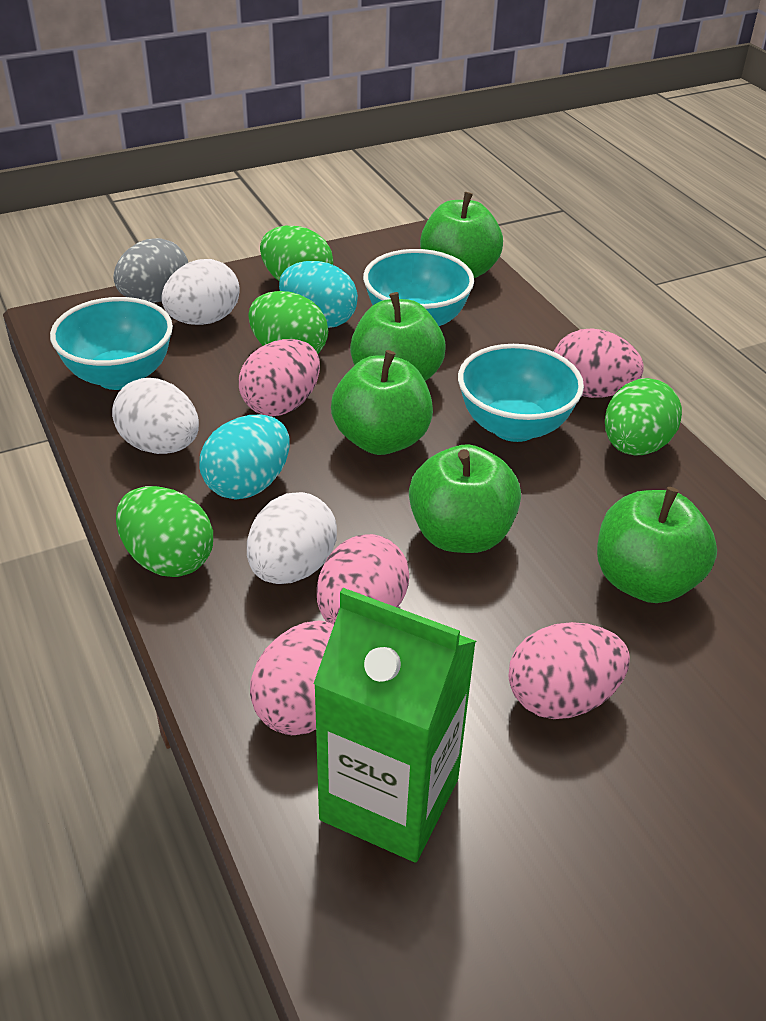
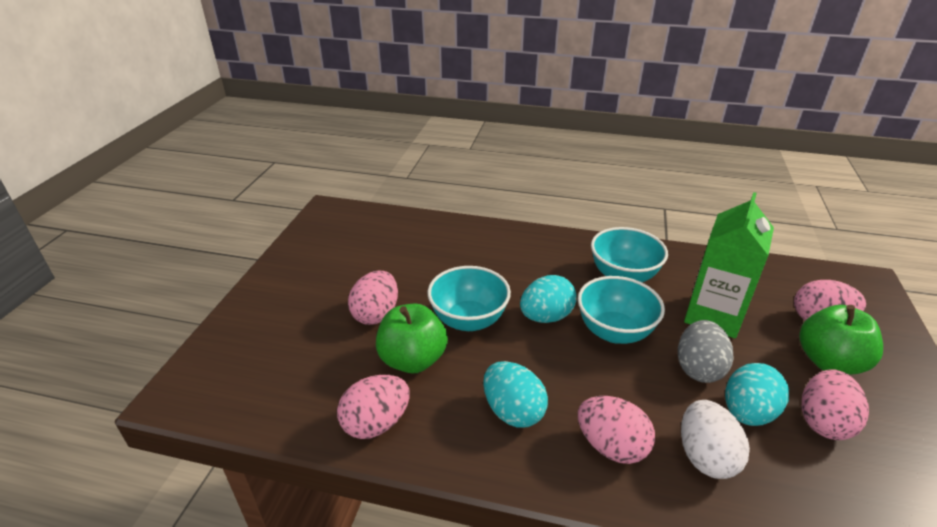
green apple: 5 -> 2
green egg: 4 -> 0
turquoise egg: 2 -> 3
white egg: 3 -> 1

